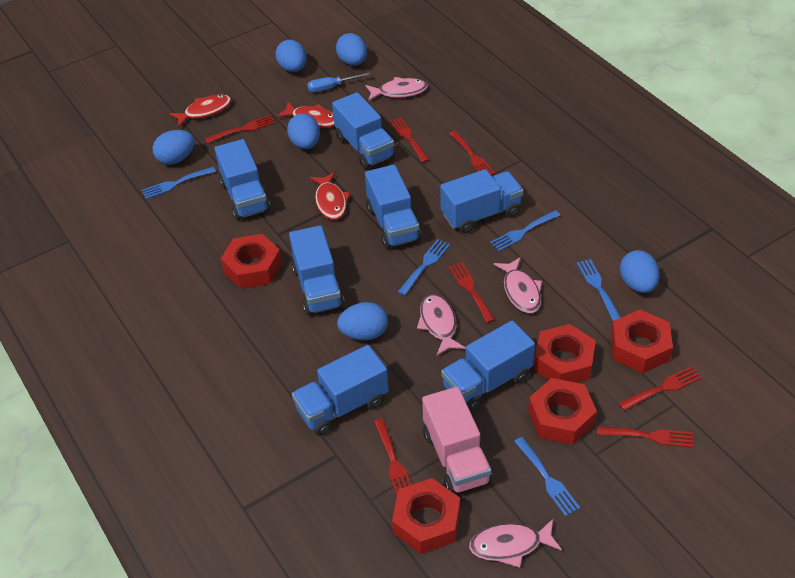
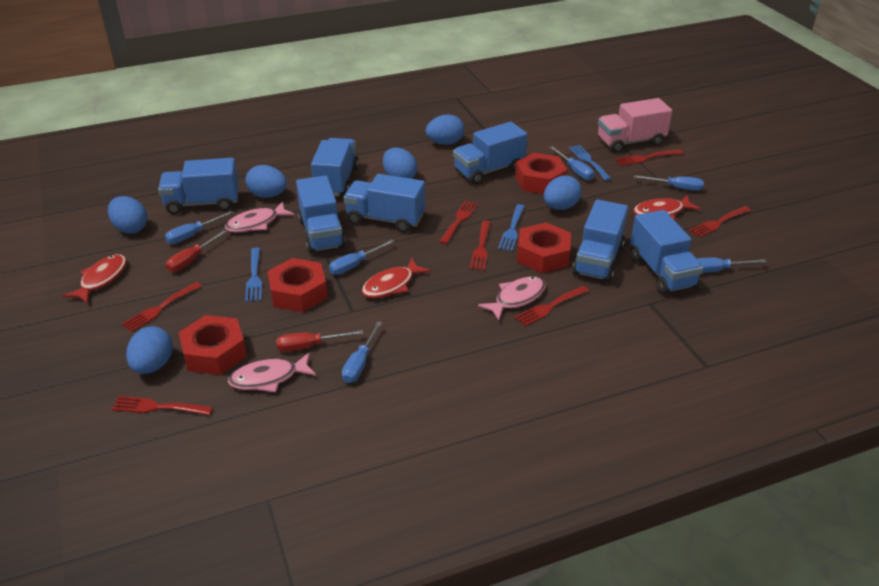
blue fork: 5 -> 3
blue screwdriver: 1 -> 6
pink fish: 4 -> 3
red nut: 5 -> 4
red screwdriver: 0 -> 2

